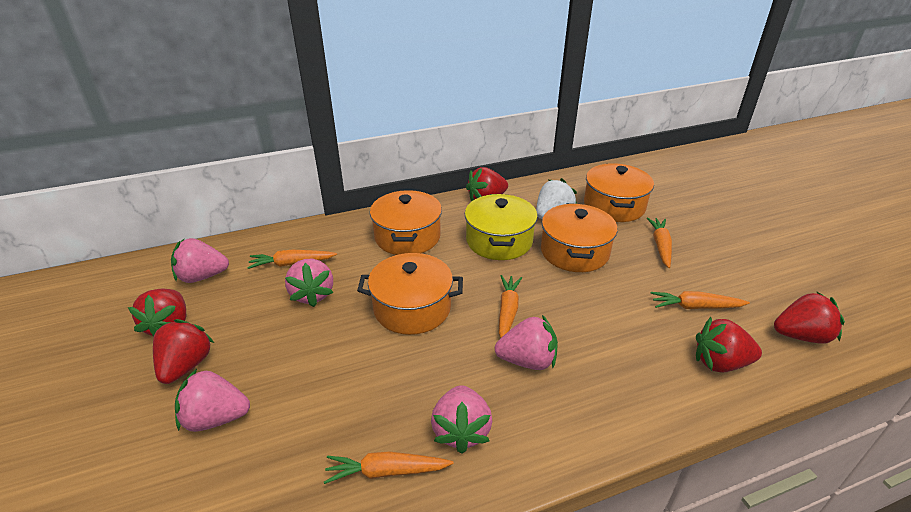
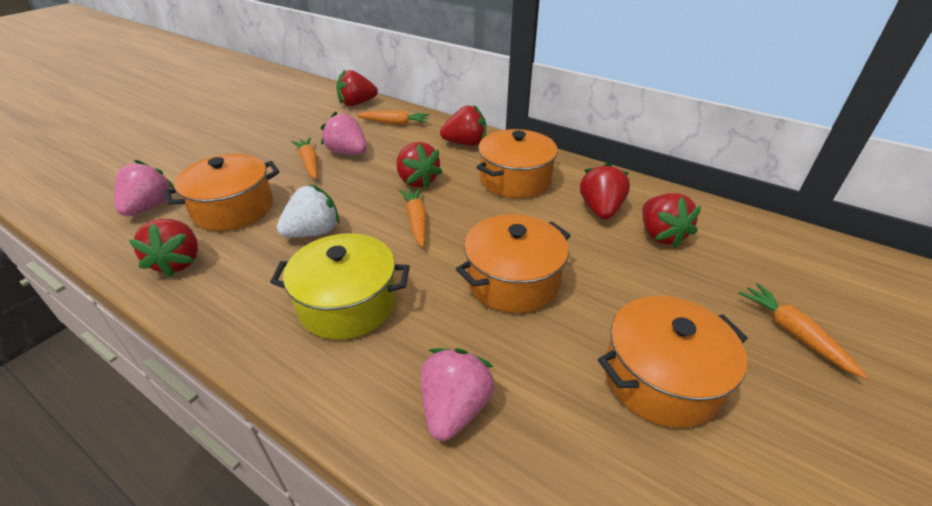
orange carrot: 5 -> 4
pink strawberry: 5 -> 3
red strawberry: 5 -> 6

